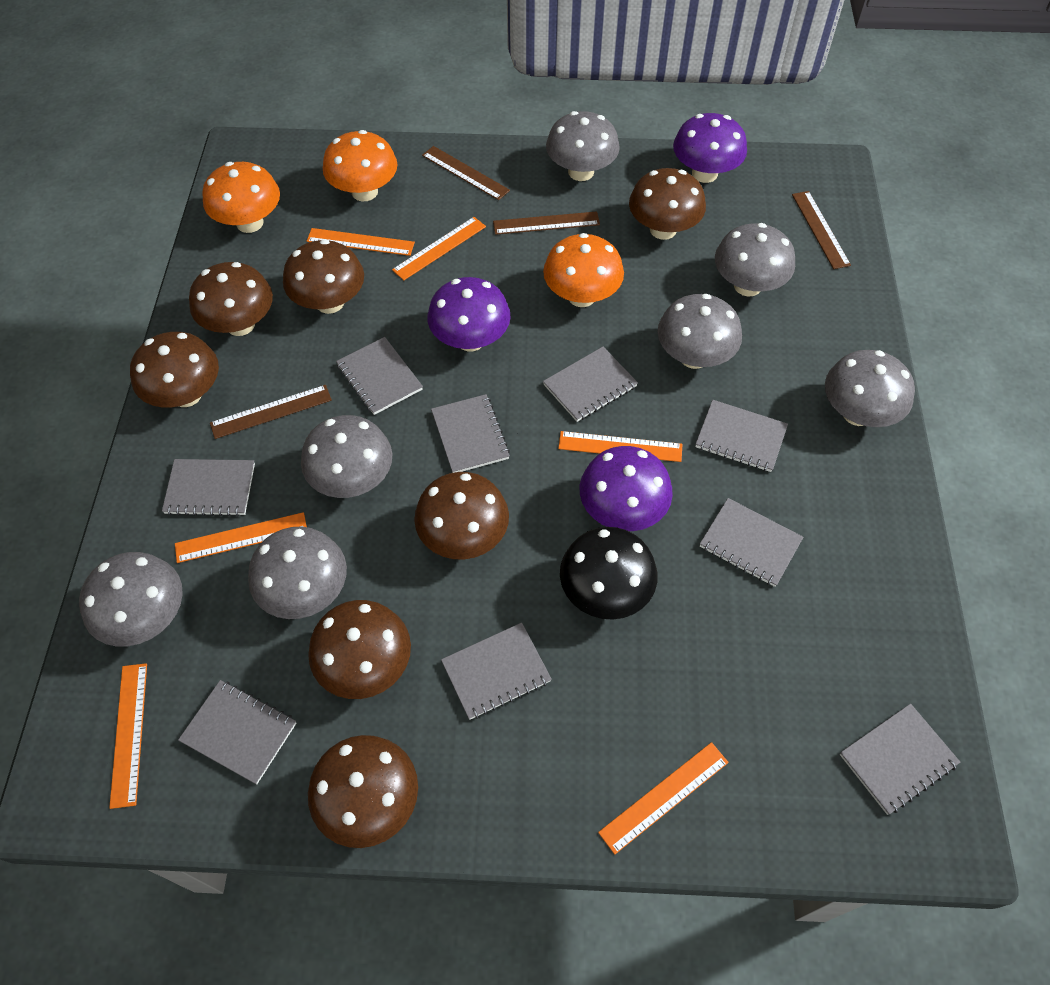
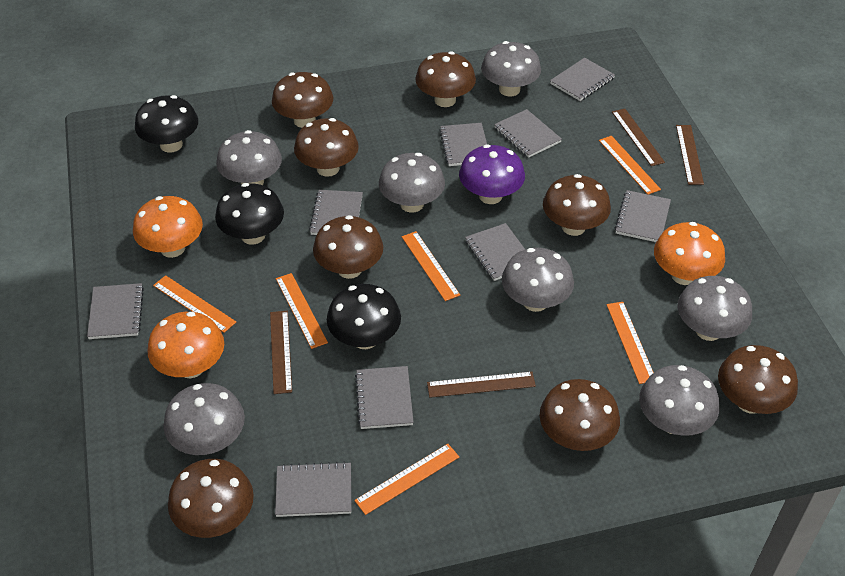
black mushroom: 1 -> 3
brown mushroom: 7 -> 8
purple mushroom: 3 -> 1

